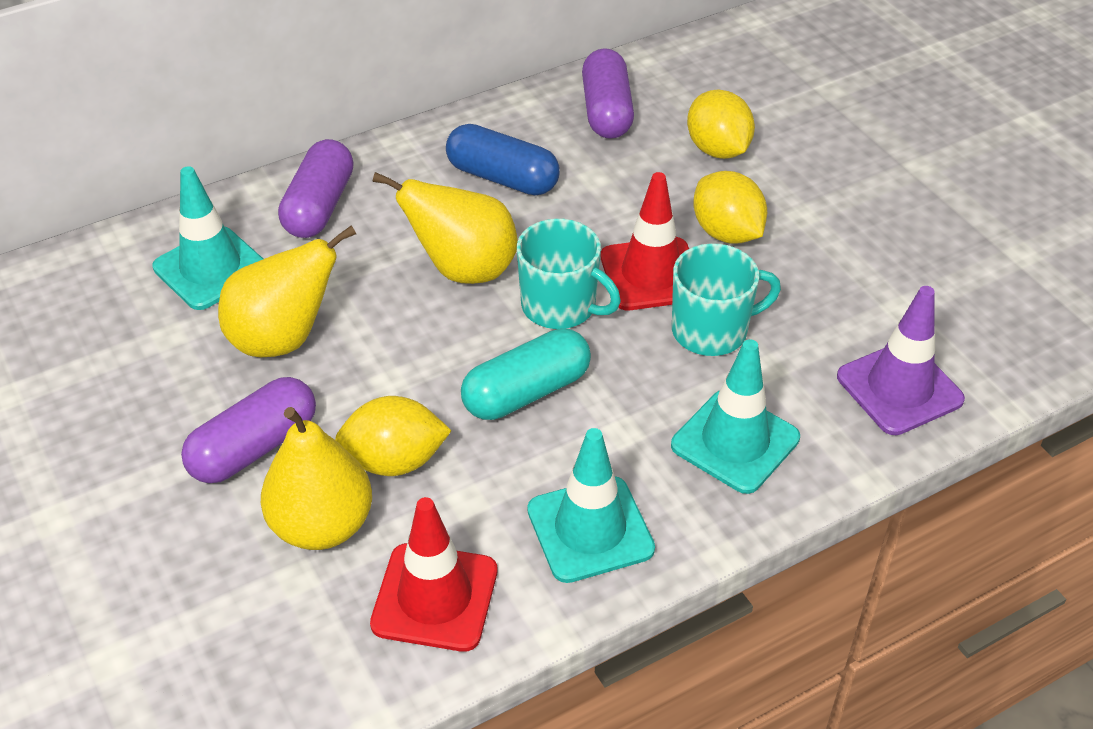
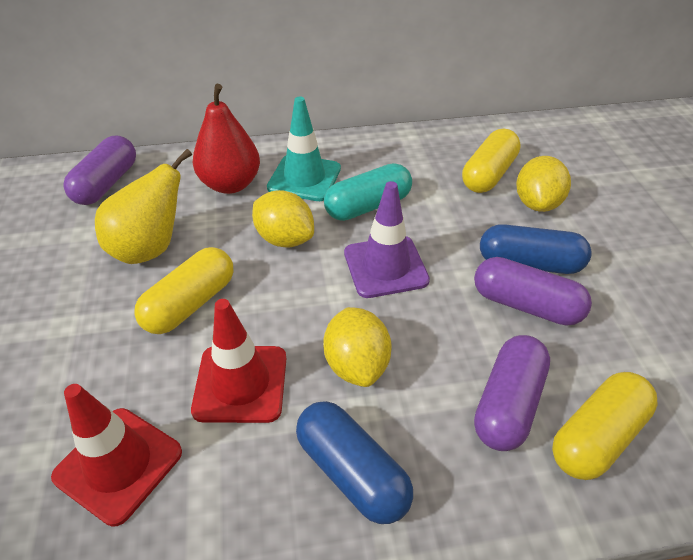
blue capsule: 1 -> 2
red pear: 0 -> 1
turquoise mug: 2 -> 0
turquoise traffic cone: 3 -> 1
yellow capsule: 0 -> 3
yellow pear: 3 -> 1

